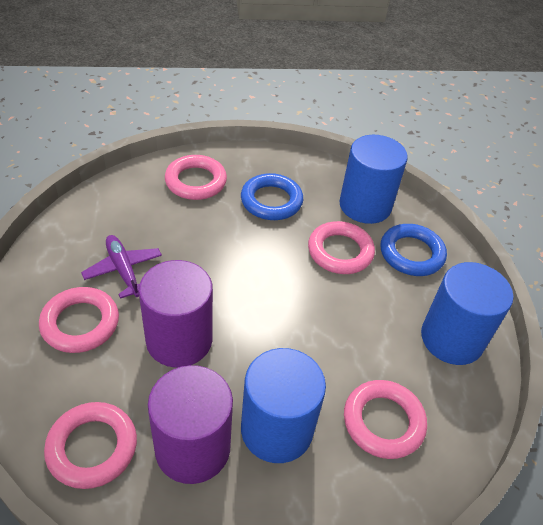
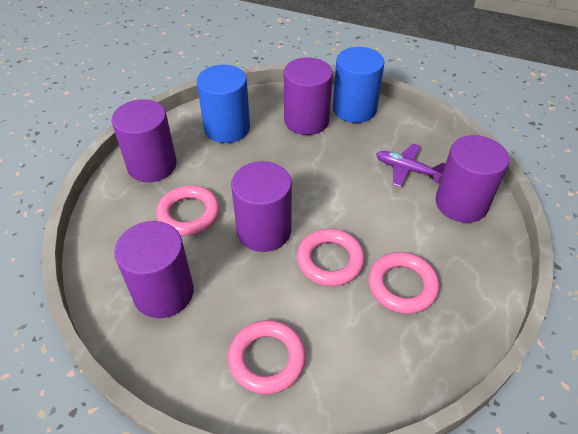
blue cylinder: 3 -> 2
blue ring: 2 -> 0
pink ring: 5 -> 4
purple cylinder: 2 -> 5

